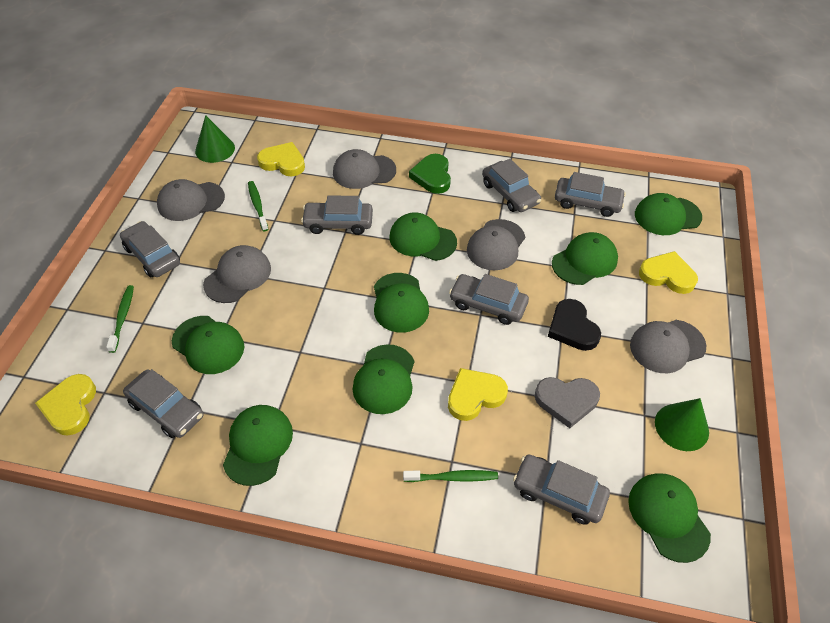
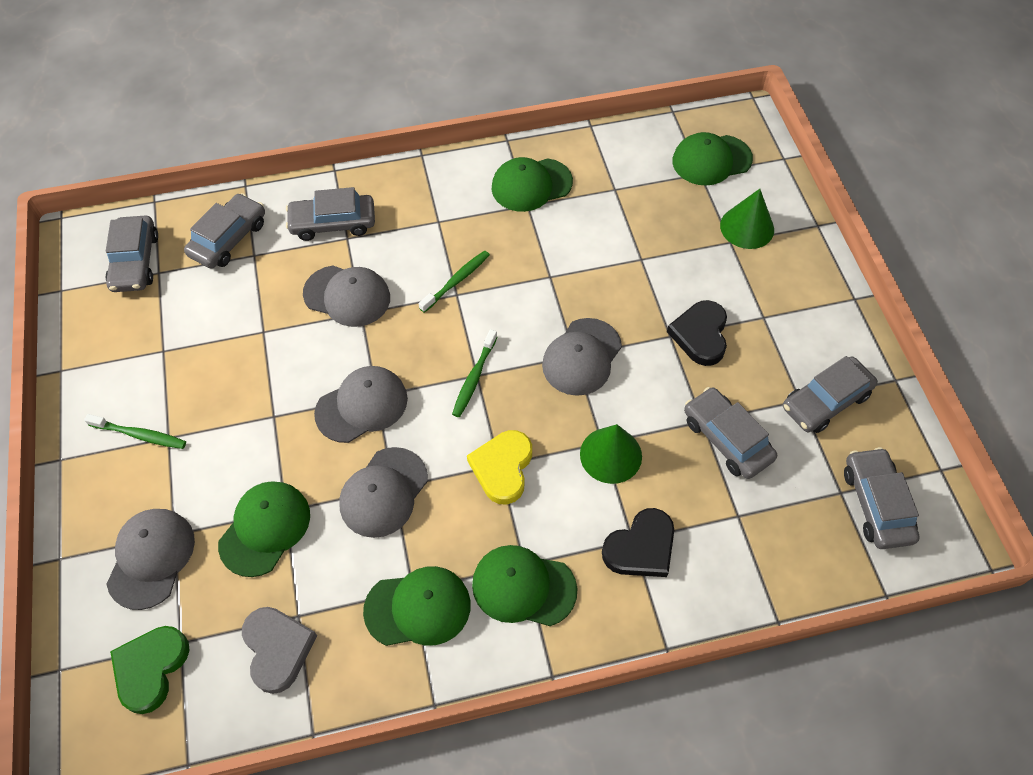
black heart: 1 -> 2
green cap: 8 -> 5
grey car: 7 -> 6
yellow heart: 4 -> 1

